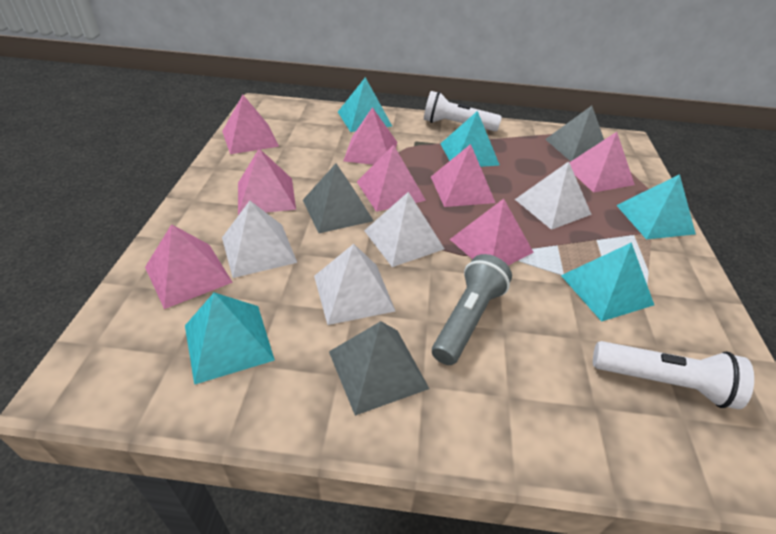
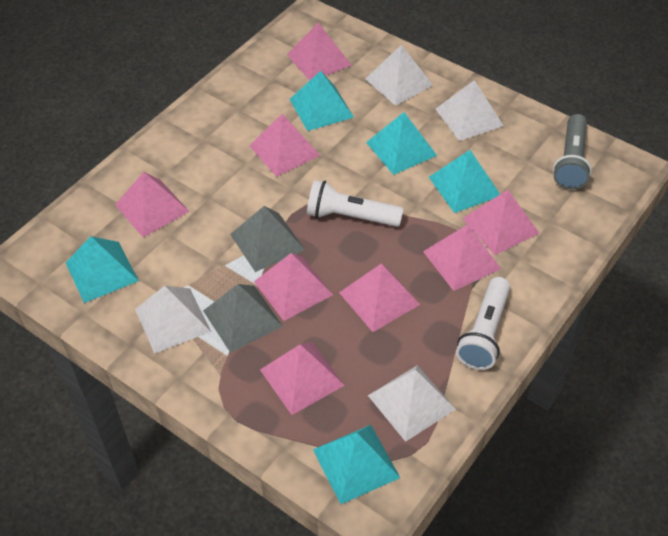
grey pyramid: 3 -> 2

